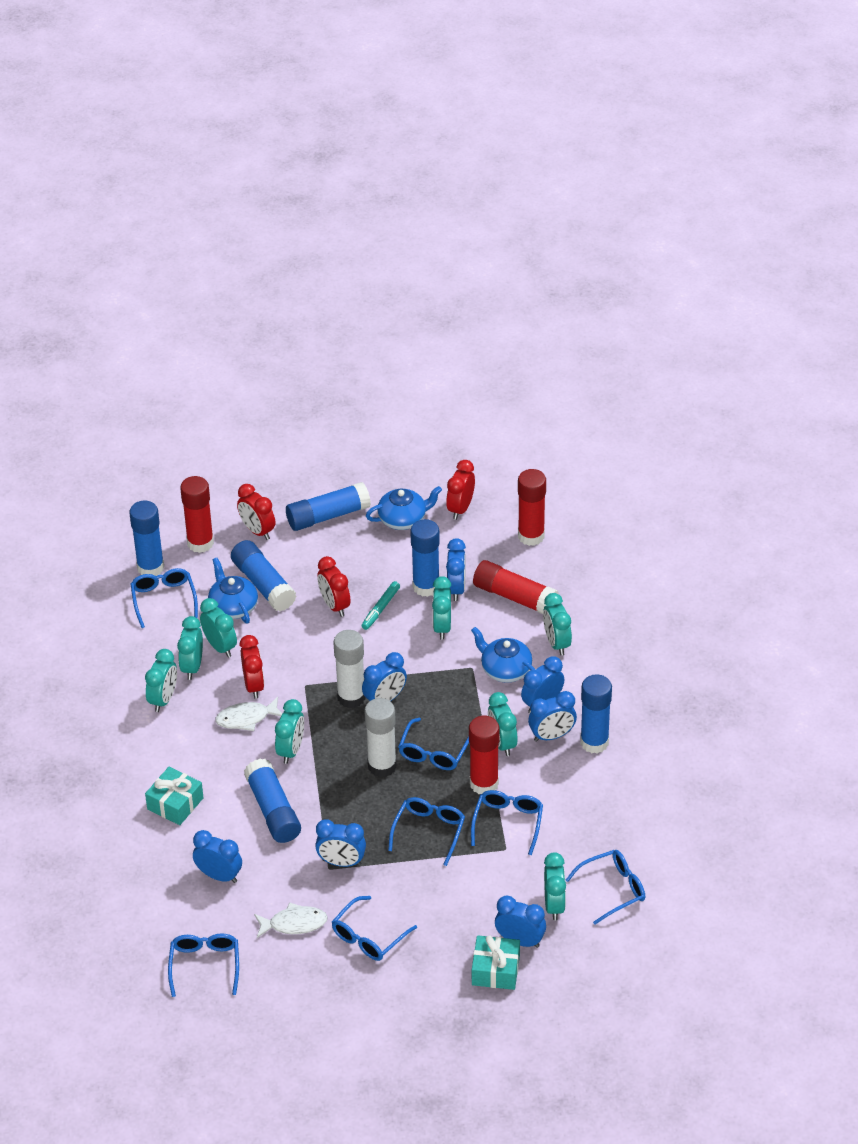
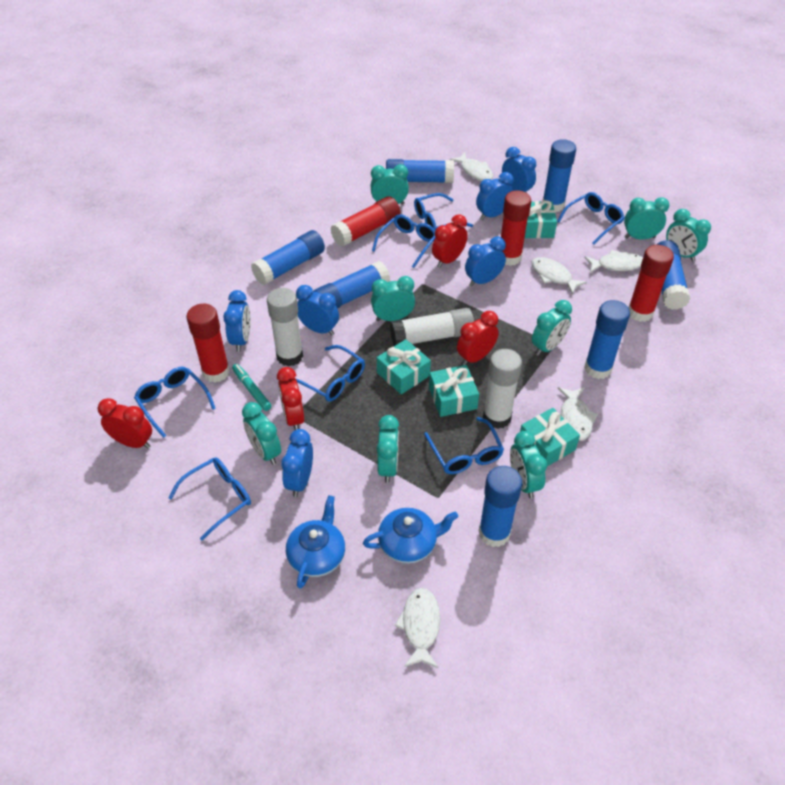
blue clock: 7 -> 6
blue glue stick: 6 -> 7
blue teapot: 3 -> 2
turquoise gift: 2 -> 4
white fish: 2 -> 5
white glue stick: 2 -> 3

